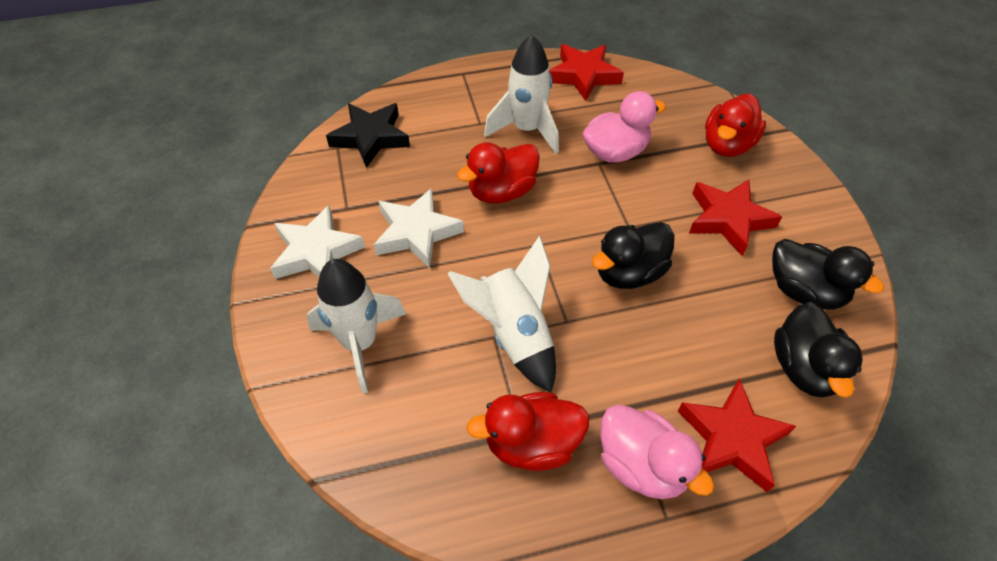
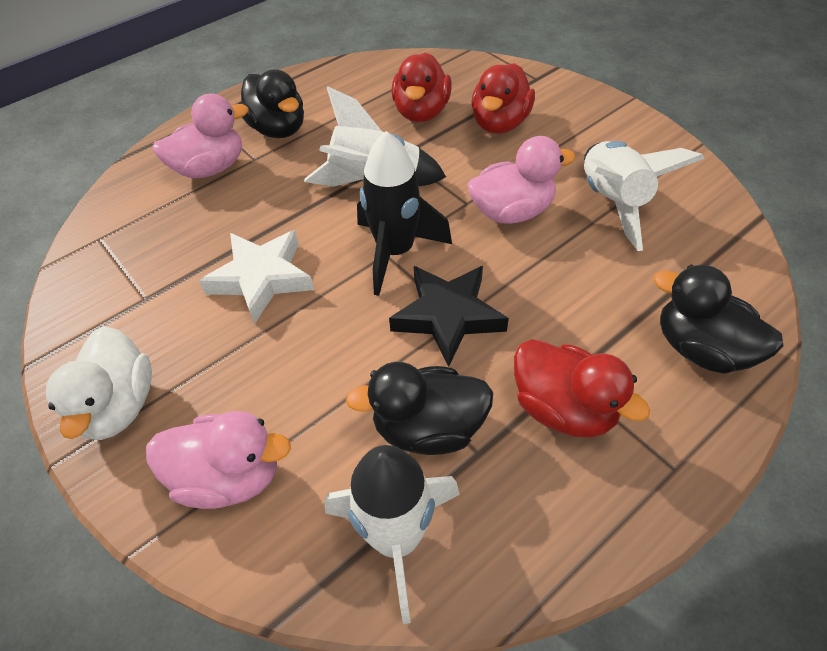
black rocket: 0 -> 1
pink duck: 2 -> 3
red star: 3 -> 0
white duck: 0 -> 1
white star: 2 -> 1

